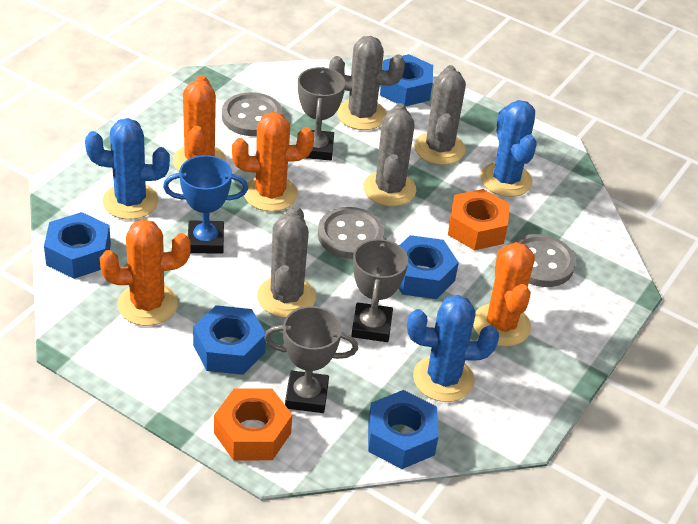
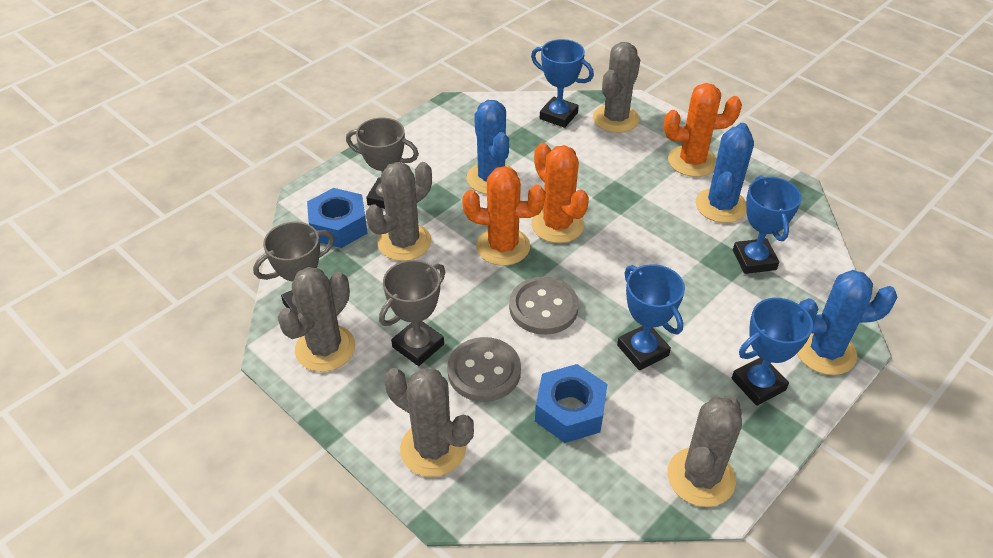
blue nut: 5 -> 2
blue trophy: 1 -> 4
grey button: 3 -> 2
grey cactus: 4 -> 5
orange cactus: 4 -> 3
orange nut: 2 -> 0

